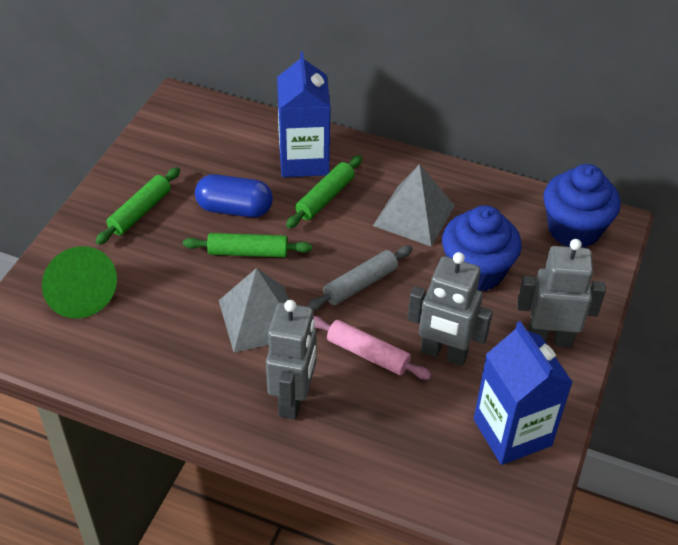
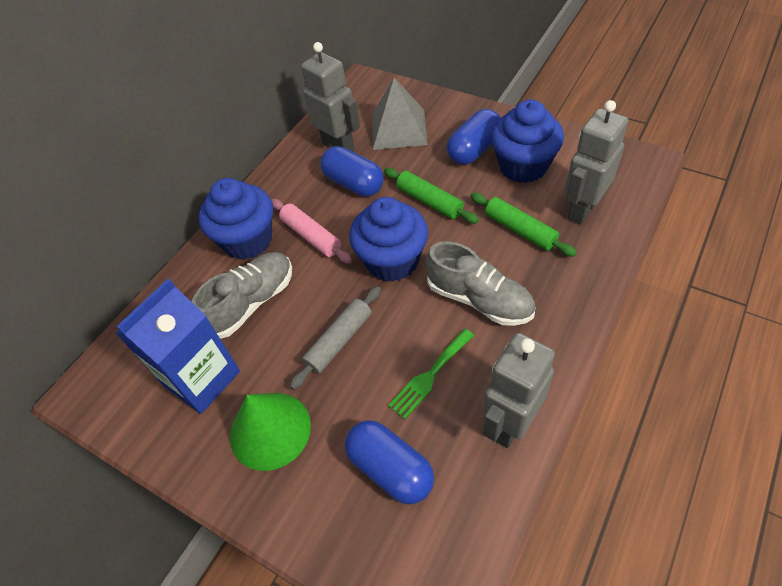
blue capsule: 1 -> 3
blue carton: 2 -> 1
blue cupcake: 2 -> 3
green fork: 0 -> 1
green rolling pin: 3 -> 2
grey pyramid: 2 -> 1
grey shoe: 0 -> 2

